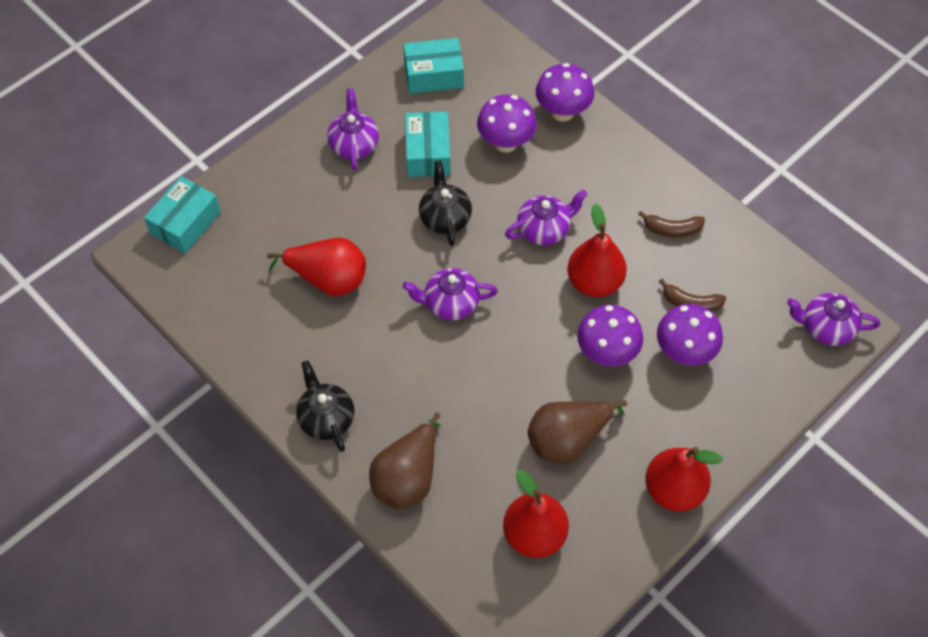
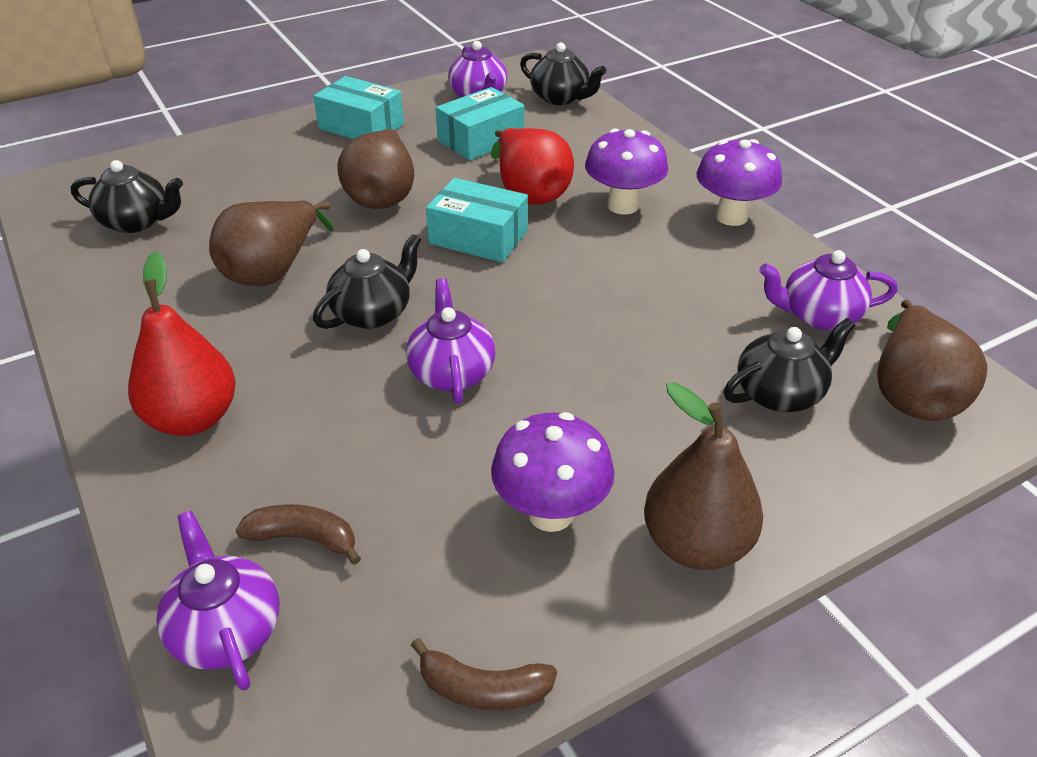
black teapot: 2 -> 4
brown pear: 2 -> 4
purple mushroom: 4 -> 3
red pear: 4 -> 2

